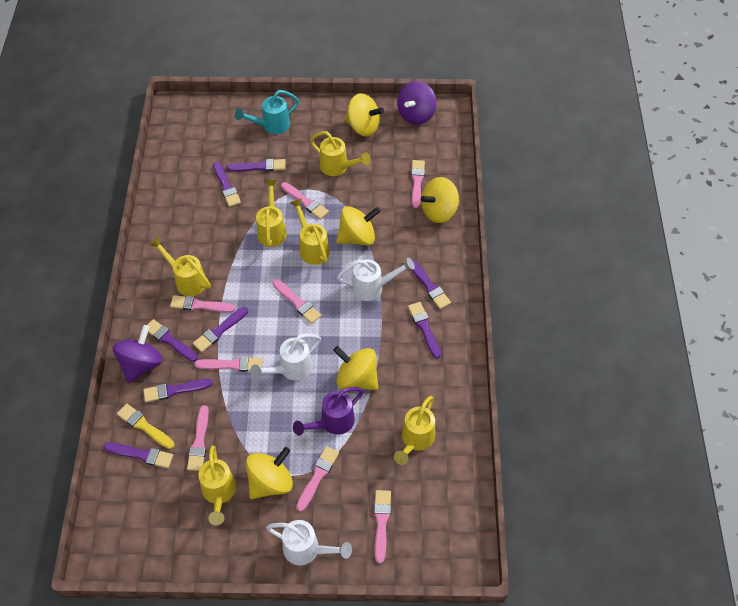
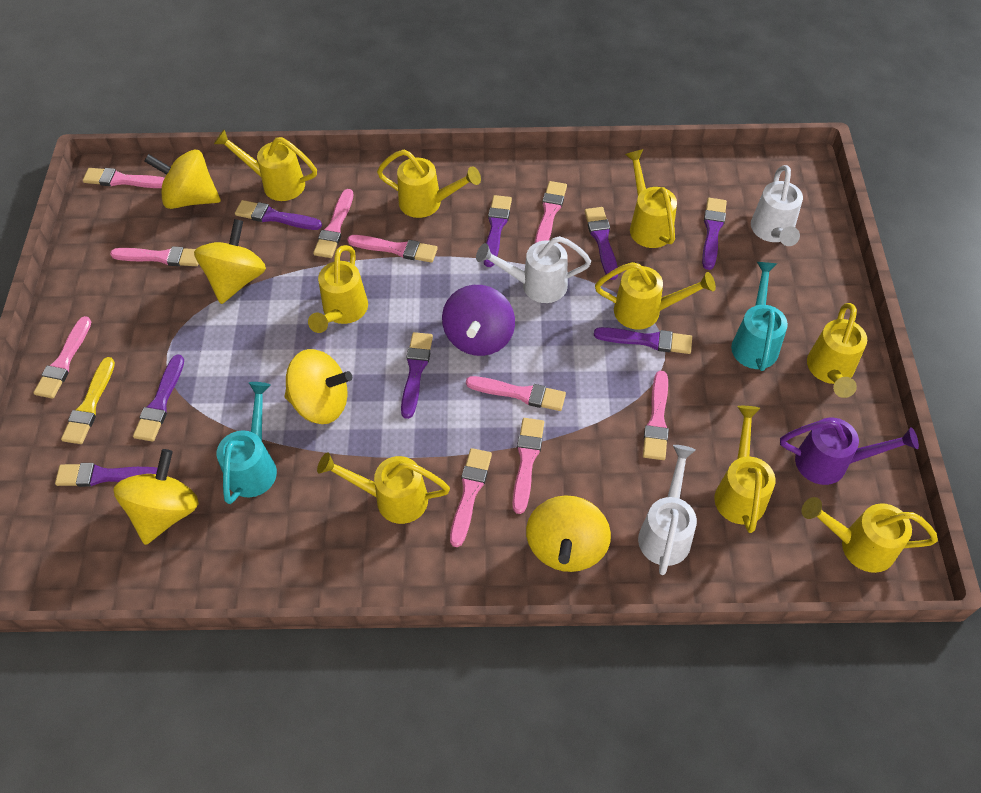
pink brush: 8 -> 10
purple spinning top: 2 -> 1
turquoise watering can: 1 -> 2
yellow watering can: 6 -> 9

